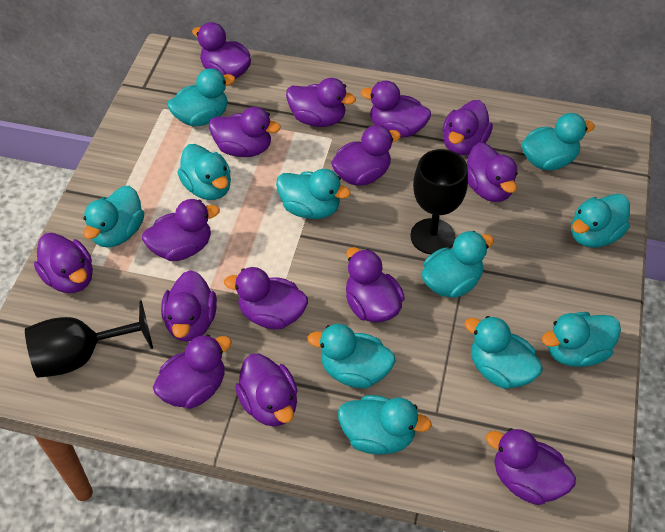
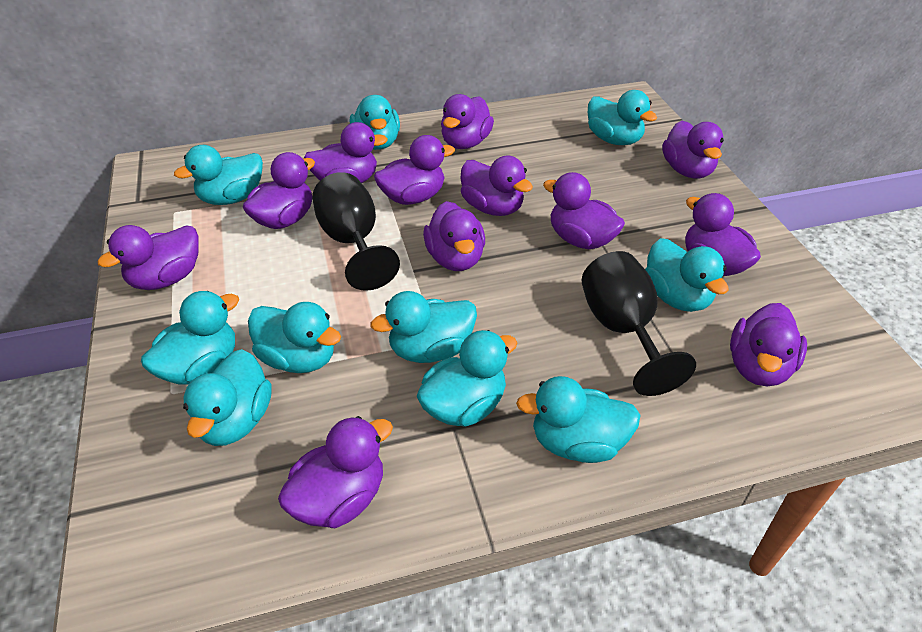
purple duck: 15 -> 12
turquoise duck: 11 -> 10

